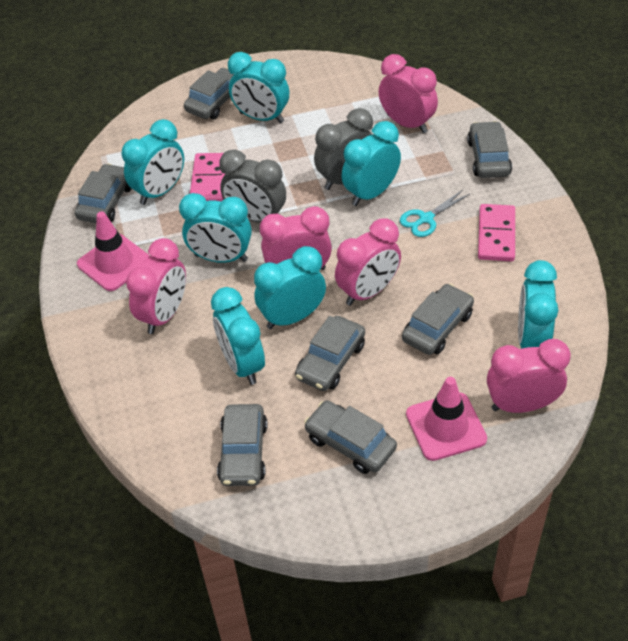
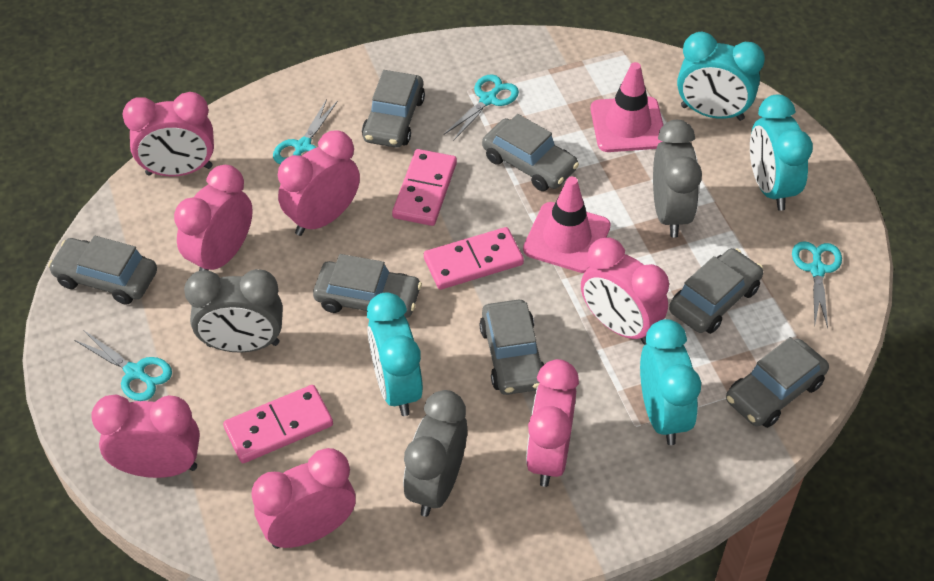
grey clock: 2 -> 3
pink clock: 5 -> 7
pink domino: 2 -> 3
turquoise clock: 7 -> 4
turquoise scissors: 1 -> 4

